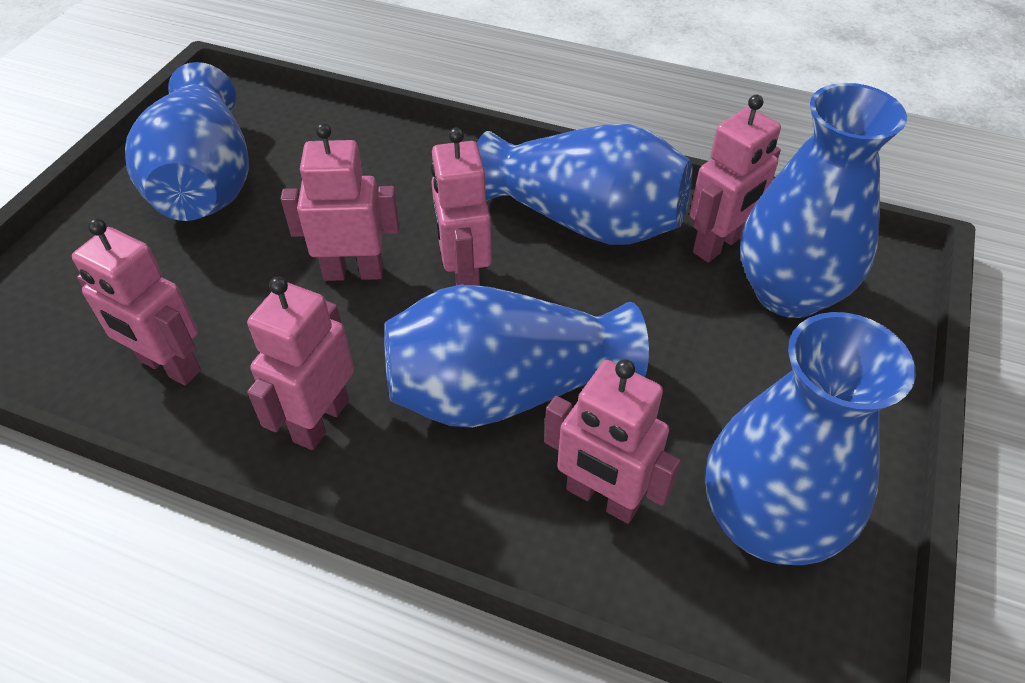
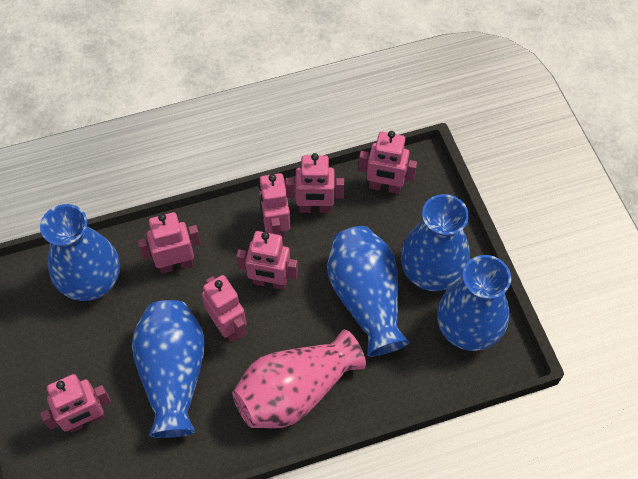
pink robot: 6 -> 7
pink vase: 0 -> 1

